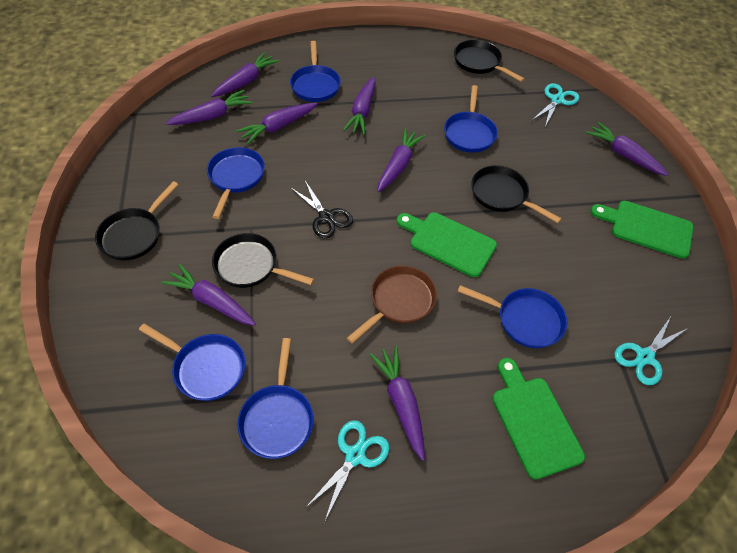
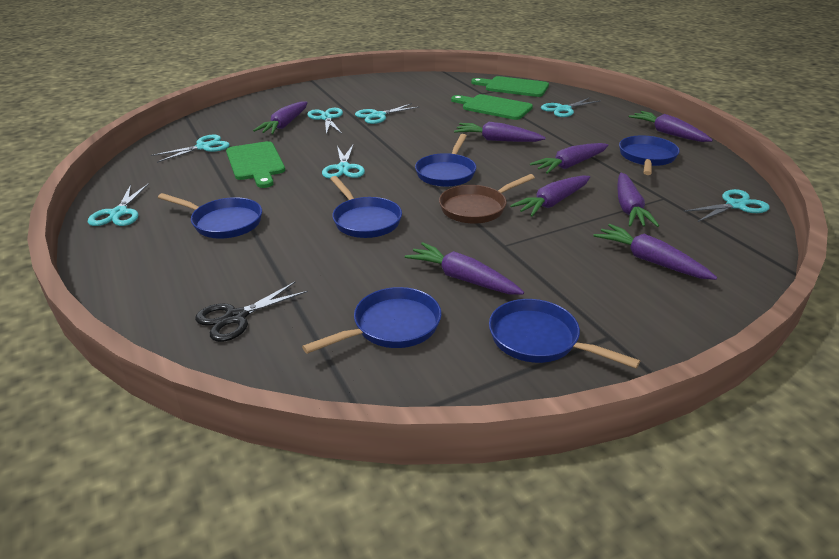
black pan: 4 -> 0
turquoise scissors: 3 -> 7

